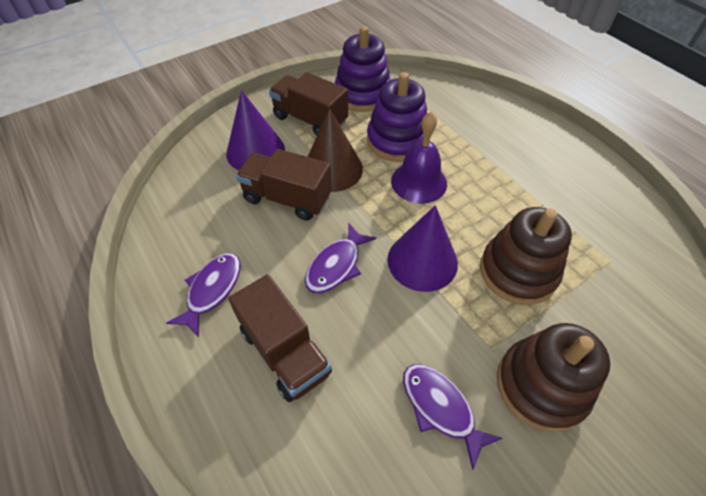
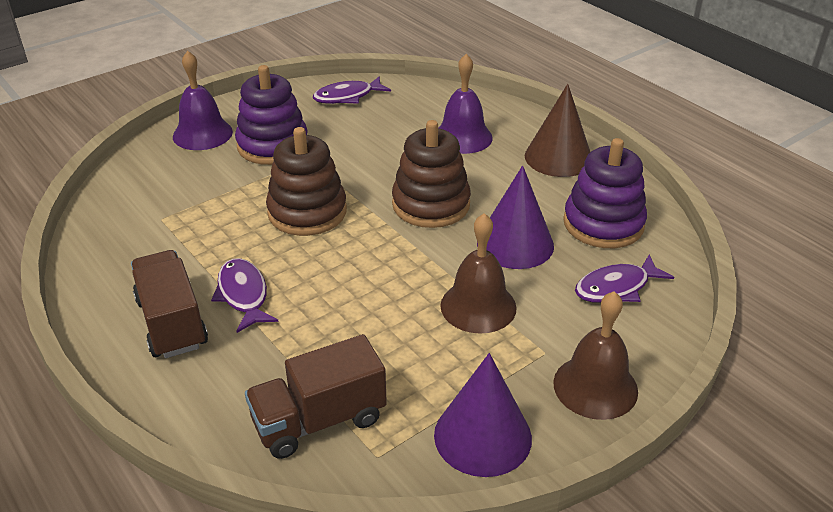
brown bell: 0 -> 2
brown truck: 3 -> 2
purple bell: 1 -> 2

